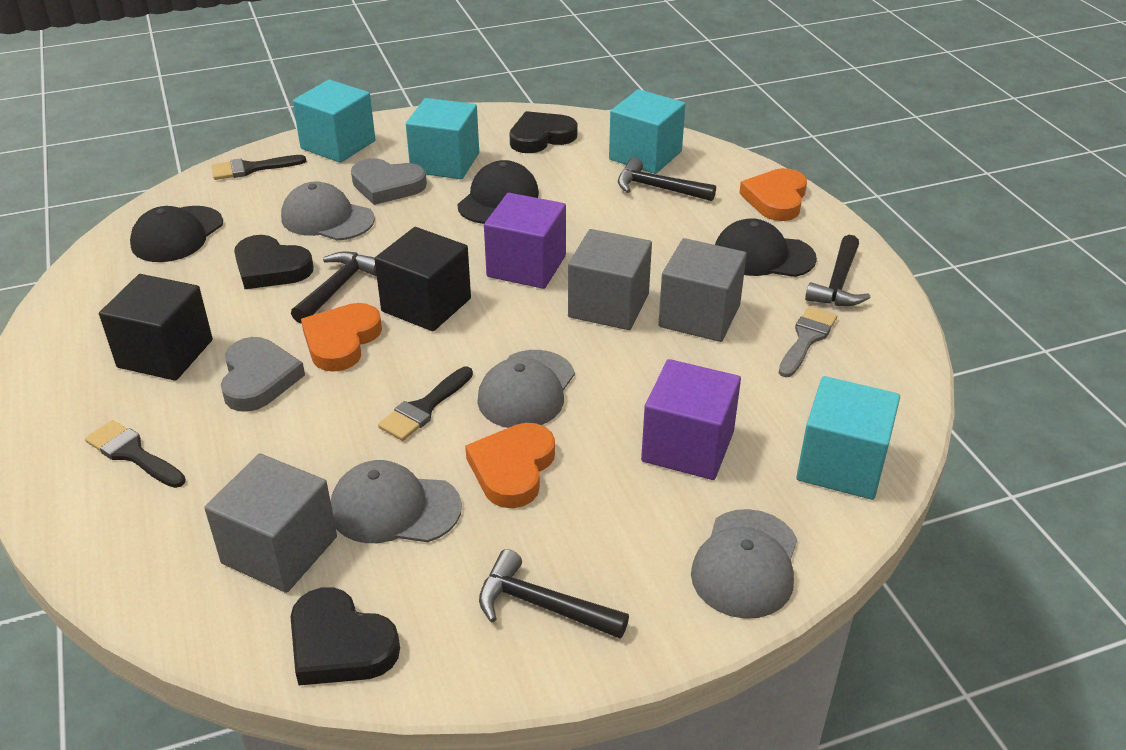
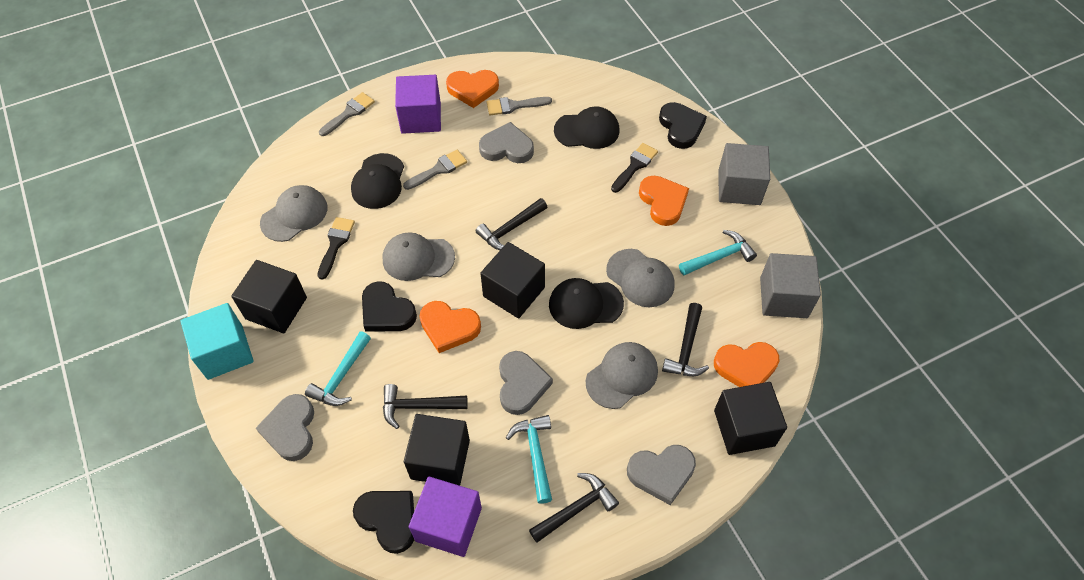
black brush: 3 -> 2
black cube: 2 -> 4
grey brush: 1 -> 3
grey cube: 3 -> 2
grey heart: 2 -> 4
orange heart: 3 -> 4
turquoise cube: 4 -> 1
turquoise hammer: 0 -> 3

